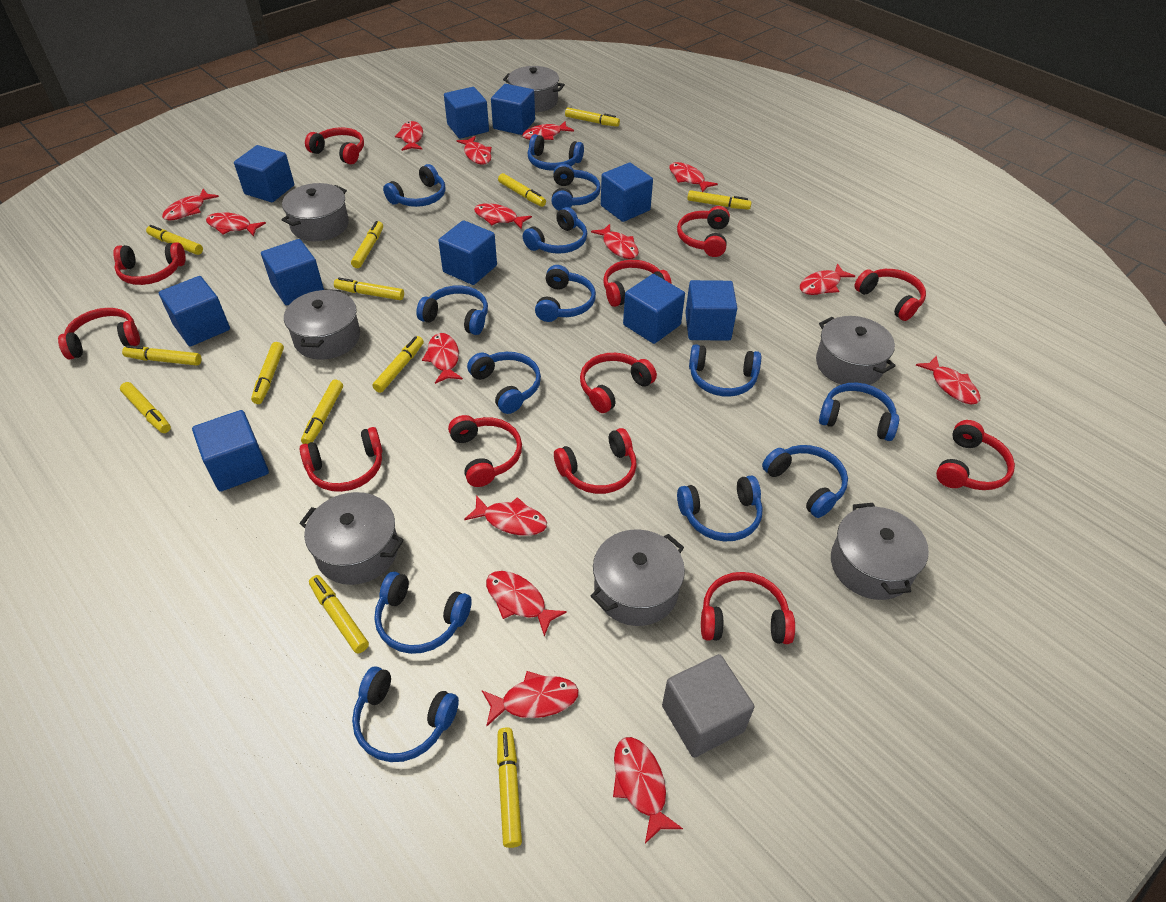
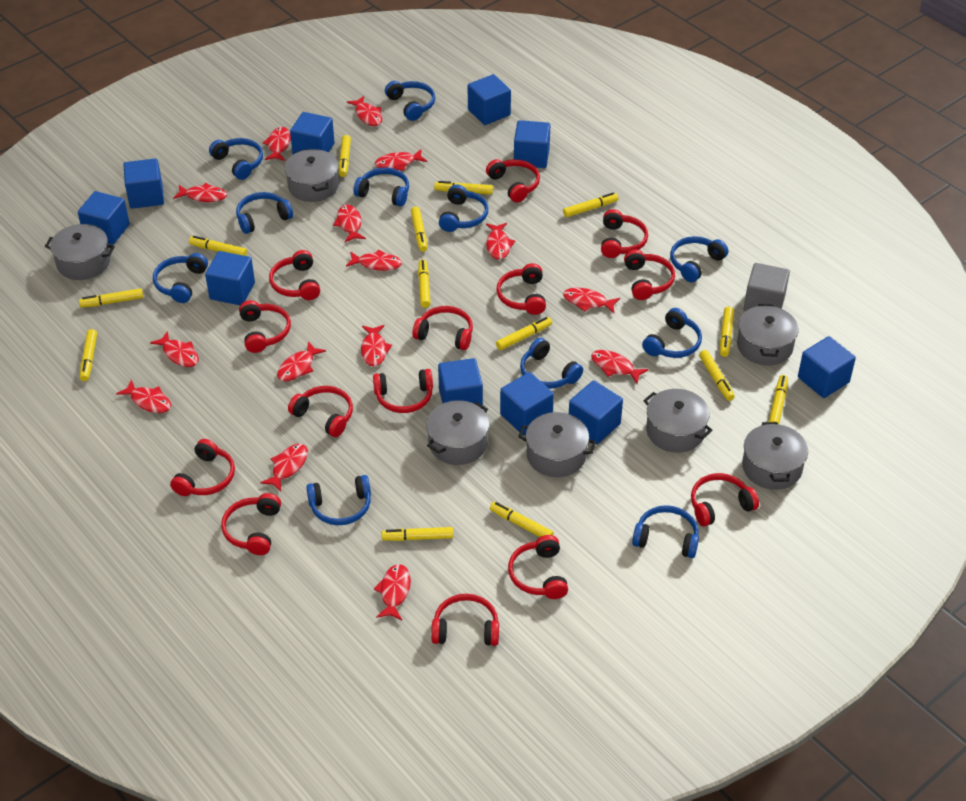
blue headphones: 13 -> 11
red headphones: 12 -> 14
yellow marker: 13 -> 14

